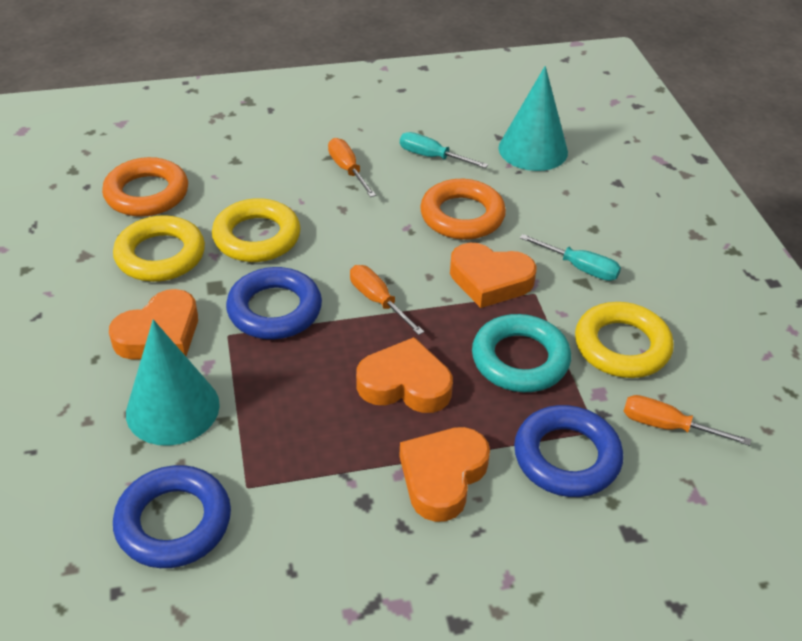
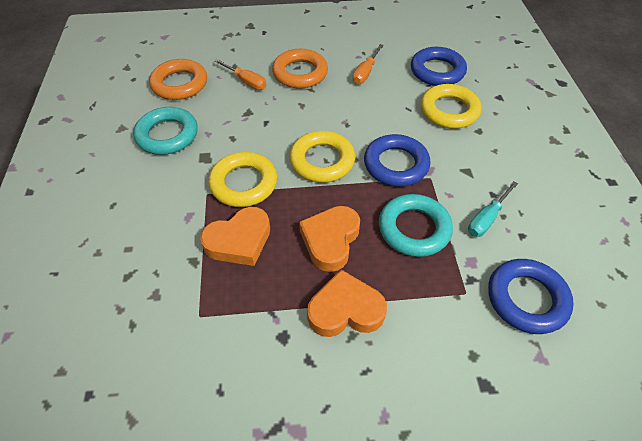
orange heart: 4 -> 3
orange screwdriver: 3 -> 2
turquoise cone: 2 -> 0
turquoise ring: 1 -> 2
turquoise screwdriver: 2 -> 1

